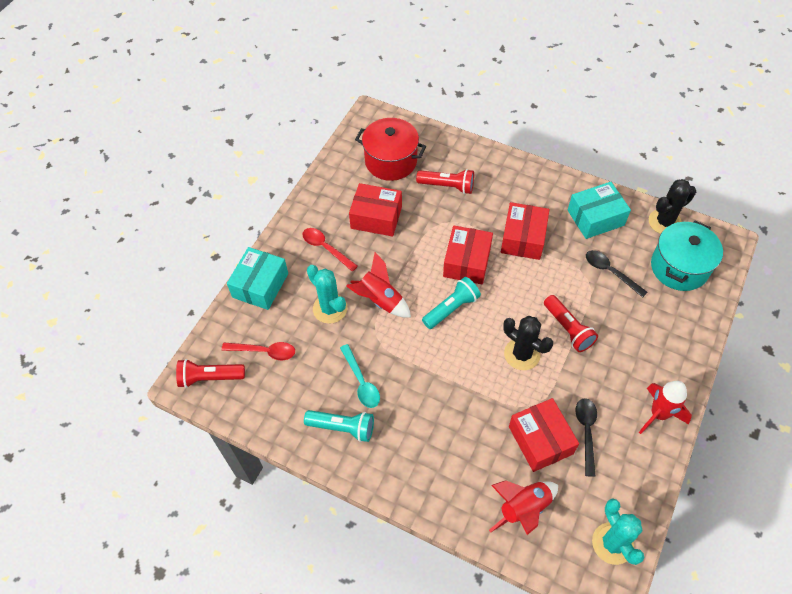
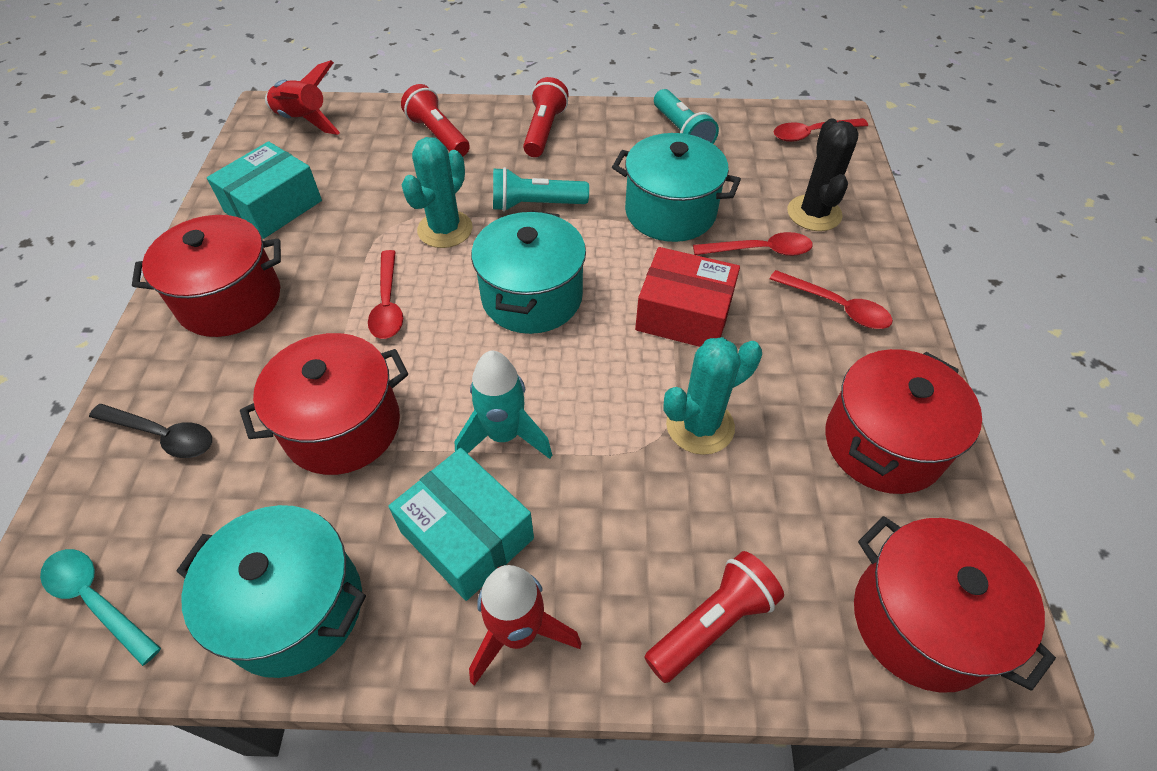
black cactus: 2 -> 1
black spoon: 2 -> 1
red box: 4 -> 1
red pot: 1 -> 4
red rocket: 3 -> 2
red spoon: 2 -> 4
turquoise pot: 1 -> 3
turquoise rocket: 0 -> 1

